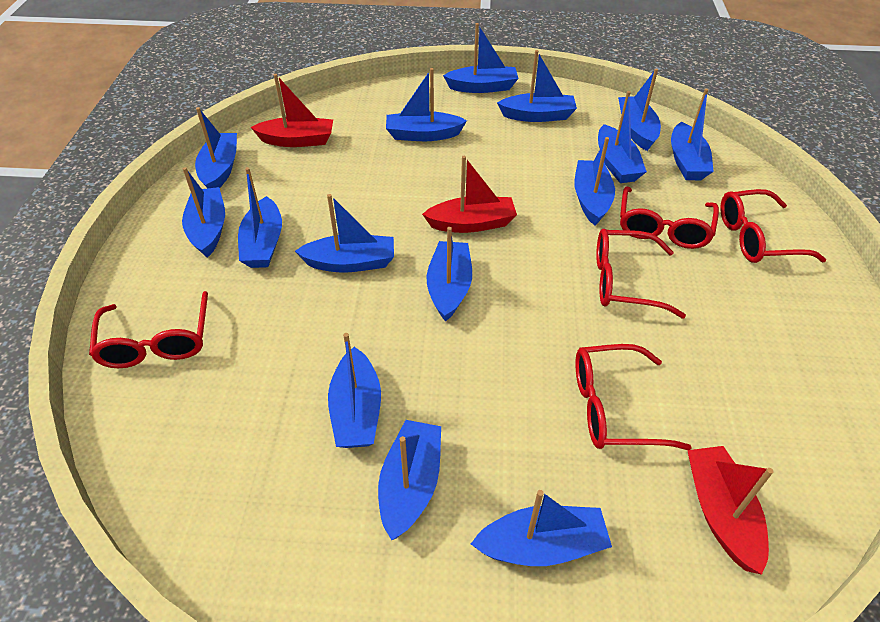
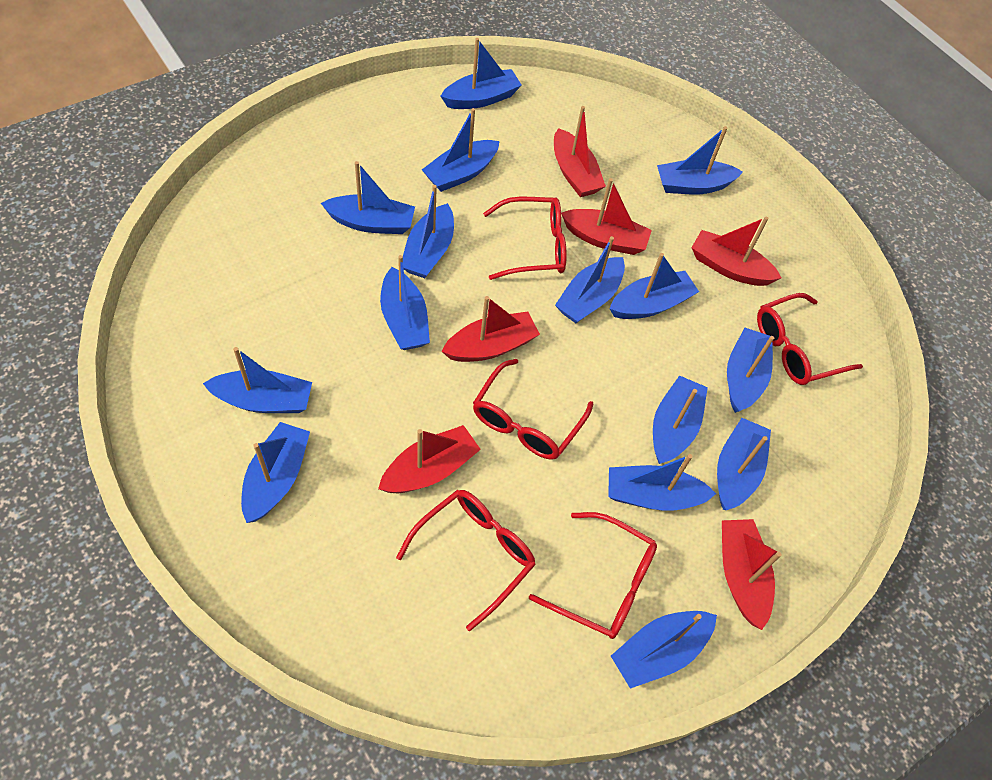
red boat: 3 -> 6

